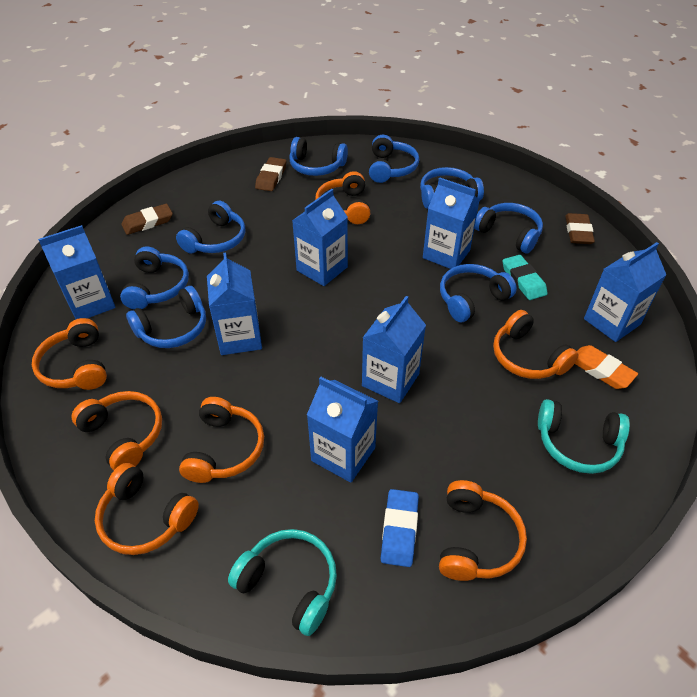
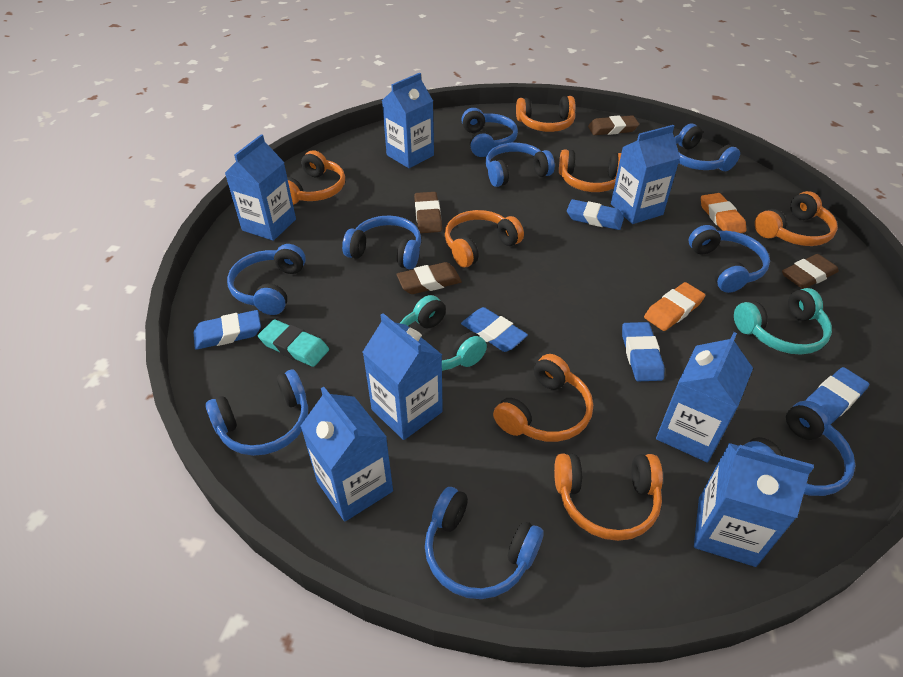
blue eraser: 1 -> 5
blue headphones: 8 -> 9
brown eraser: 3 -> 4
orange eraser: 1 -> 2

